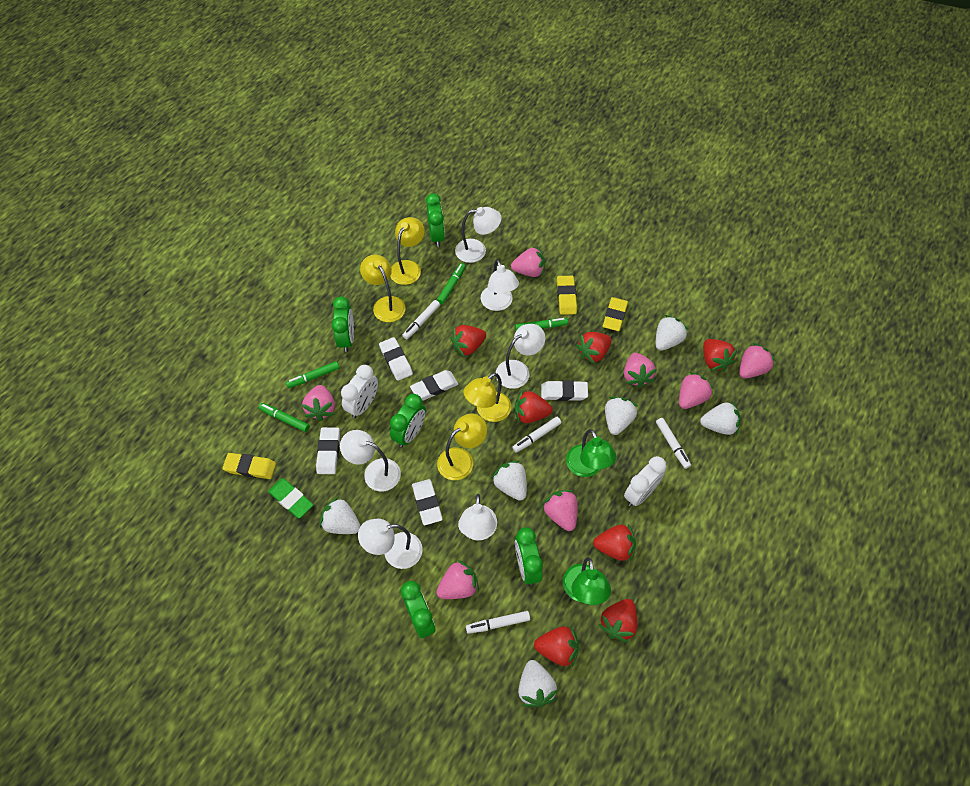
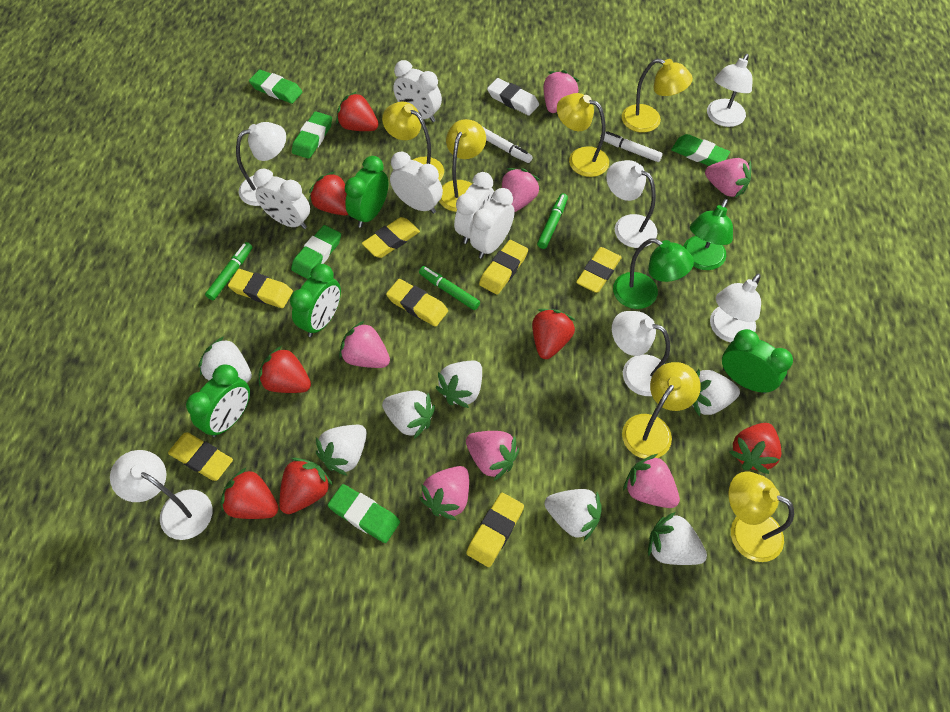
green clock: 5 -> 4
green eraser: 1 -> 5
green marker: 4 -> 3
white clock: 2 -> 5
white eraser: 5 -> 1
white marker: 4 -> 2
white strawberry: 6 -> 7
yellow eraser: 3 -> 7
yellow lamp: 4 -> 6

